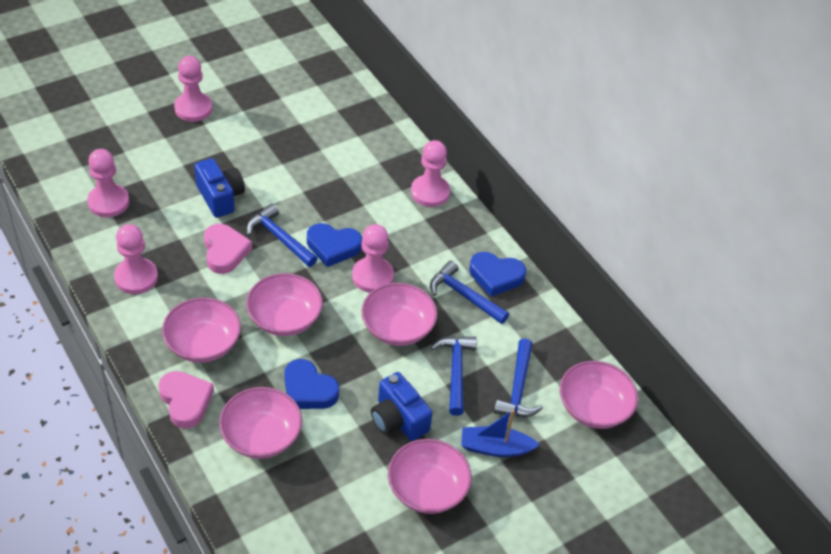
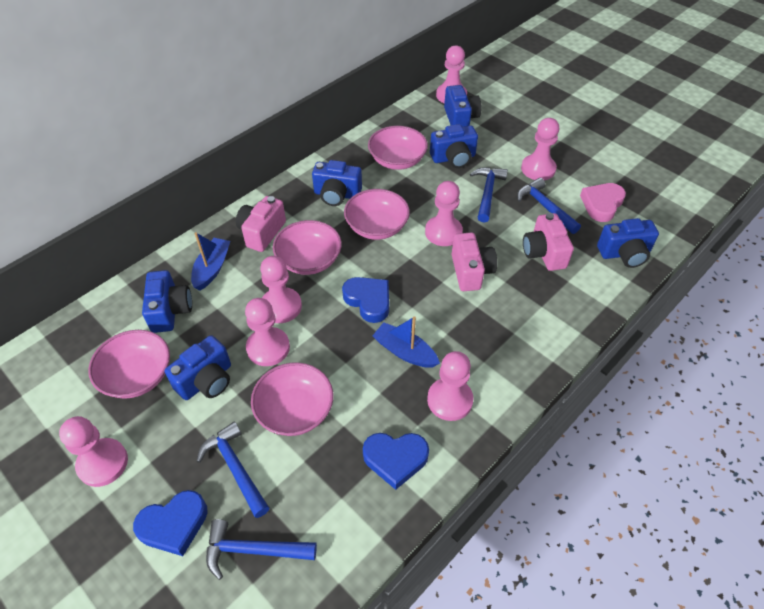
blue boat: 1 -> 2
blue camera: 2 -> 6
pink bowl: 6 -> 5
pink camera: 0 -> 3
pink heart: 2 -> 1
pink pawn: 5 -> 7

